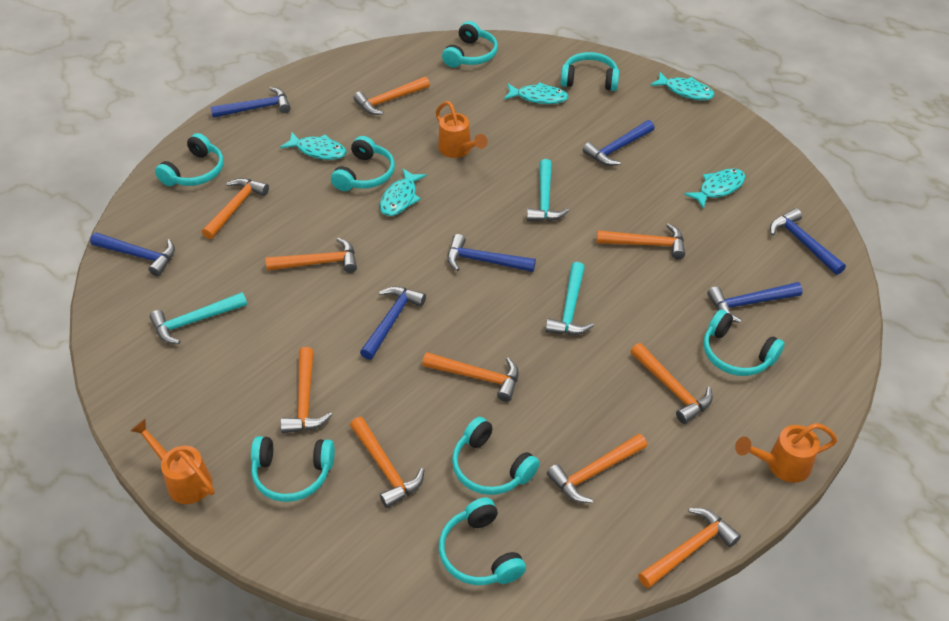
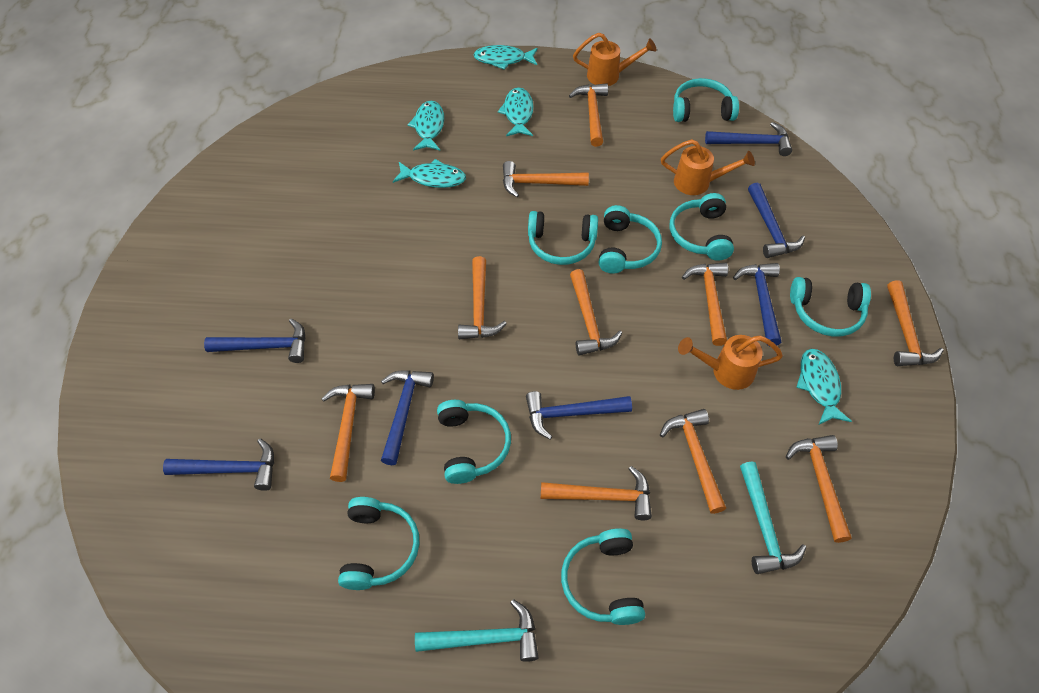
turquoise hammer: 3 -> 2

